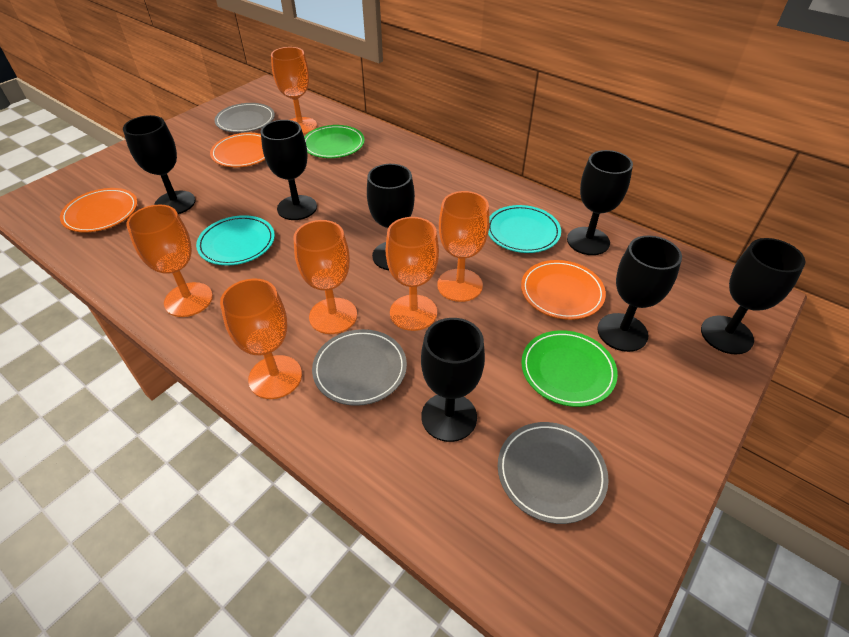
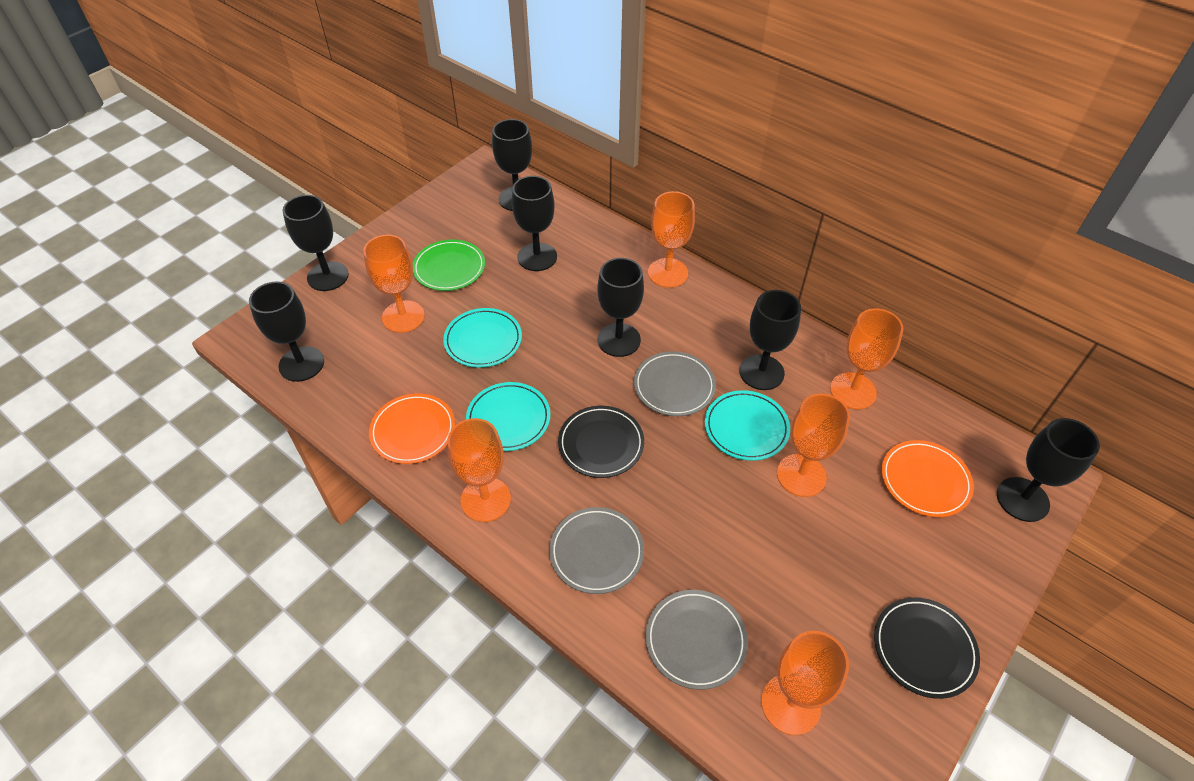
black plate: 0 -> 2
green plate: 2 -> 1
orange plate: 3 -> 2
turquoise plate: 2 -> 3

